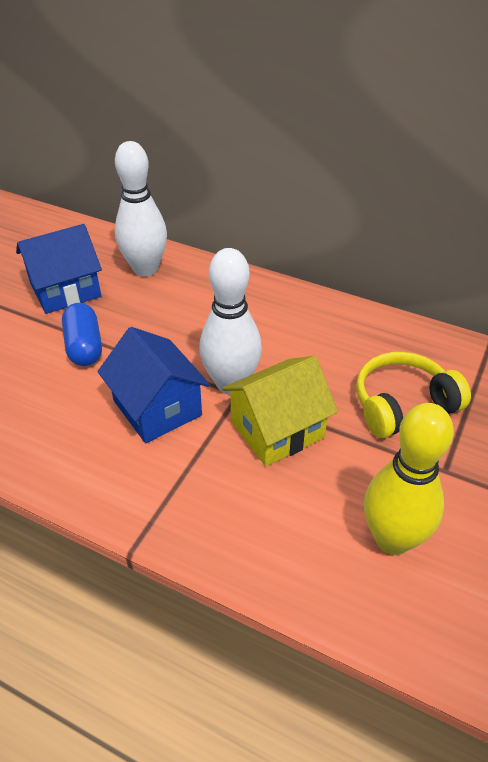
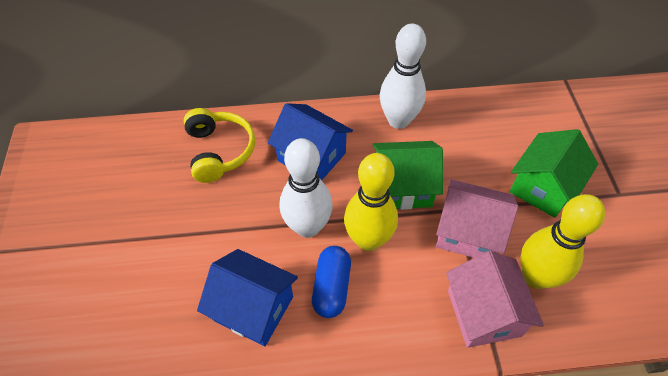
green house: 0 -> 2
pink house: 0 -> 2
yellow bowling pin: 1 -> 2
yellow house: 1 -> 0

